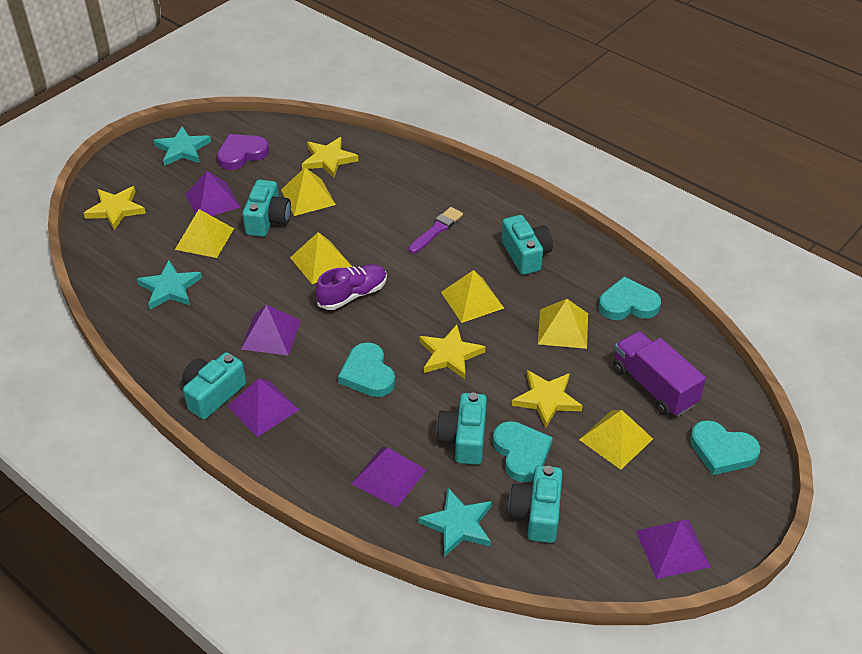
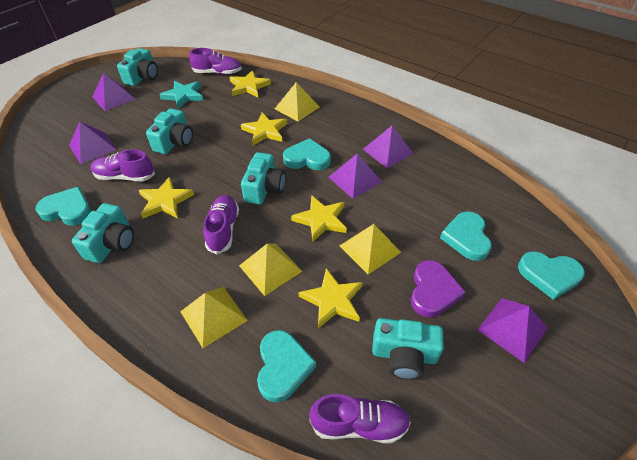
purple brush: 1 -> 0
purple shoe: 1 -> 4
purple truck: 1 -> 0
turquoise heart: 4 -> 5
turquoise star: 3 -> 1
yellow pyramid: 6 -> 4
yellow star: 4 -> 5

